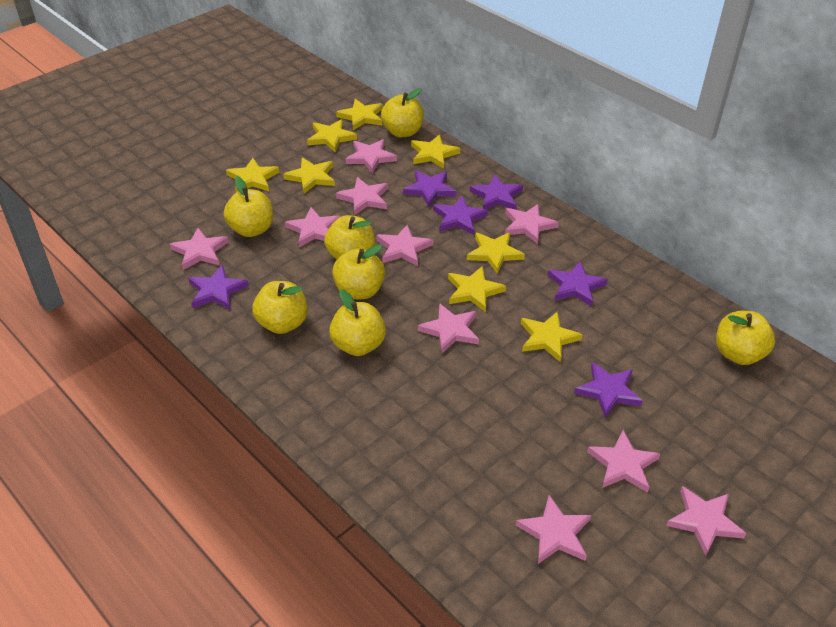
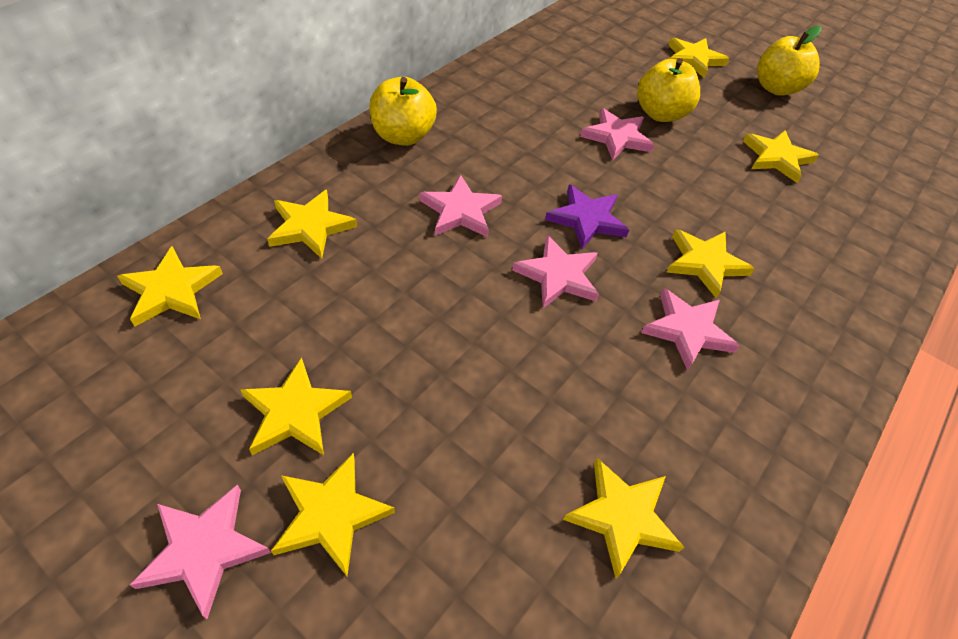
pink star: 10 -> 5
purple star: 6 -> 1
yellow apple: 7 -> 3

